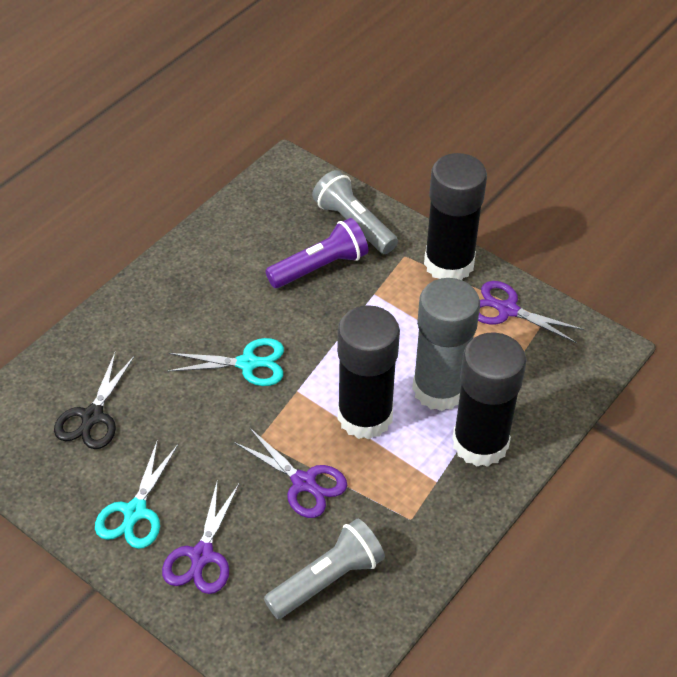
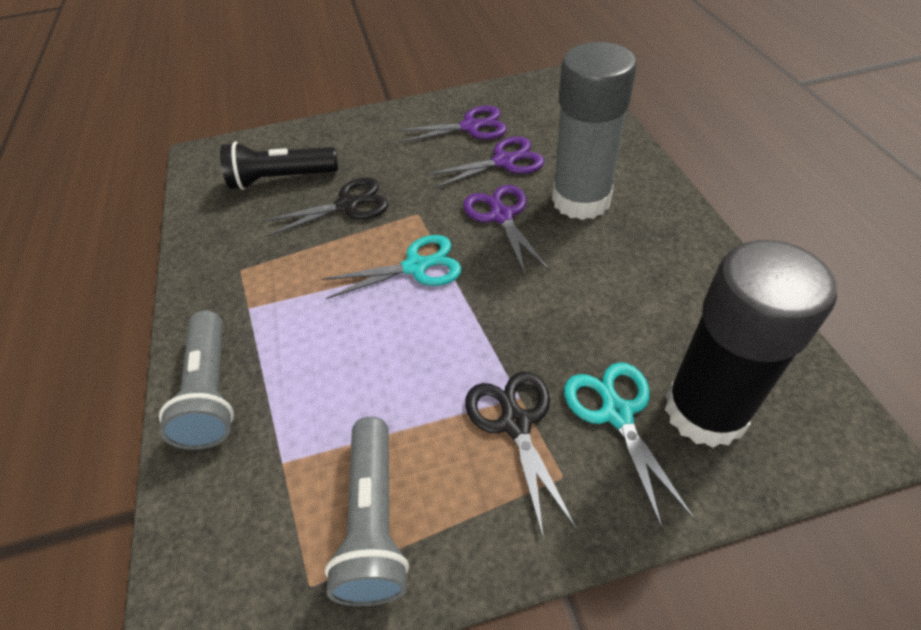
black flashlight: 0 -> 1
black glue stick: 3 -> 1
black scissors: 1 -> 2
purple flashlight: 1 -> 0

